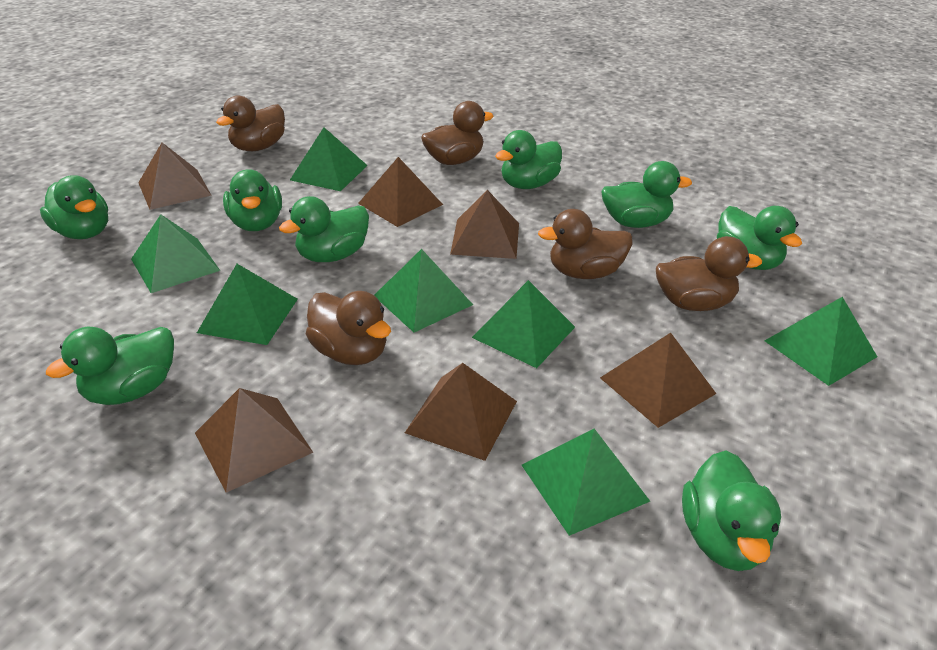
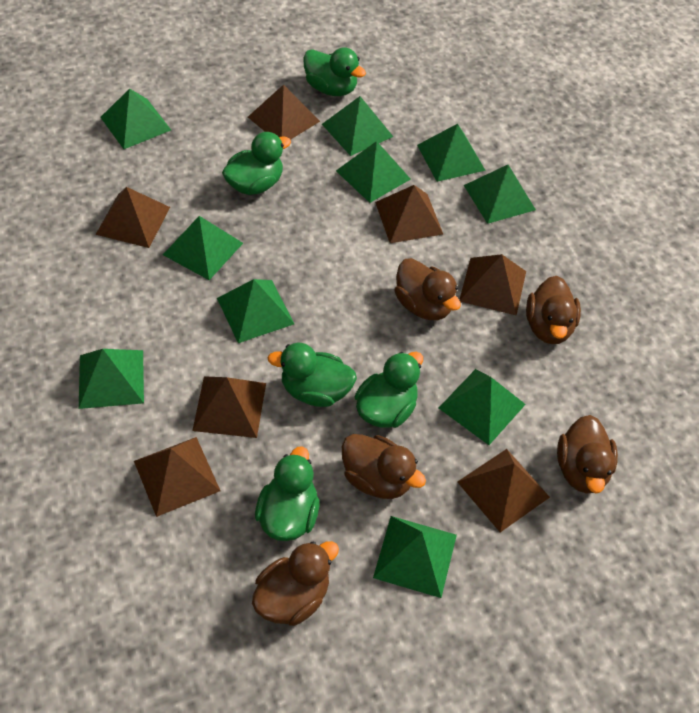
brown pyramid: 6 -> 7
green duck: 8 -> 5
green pyramid: 7 -> 10

